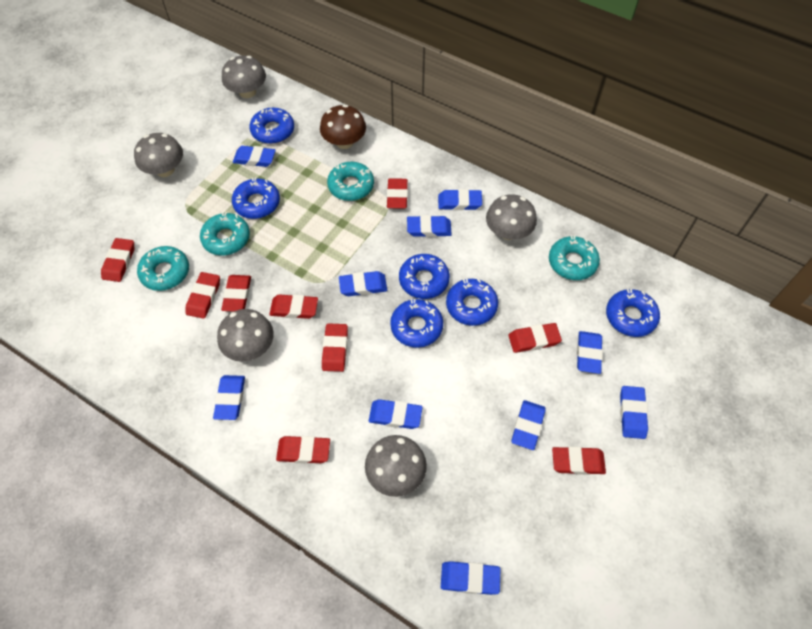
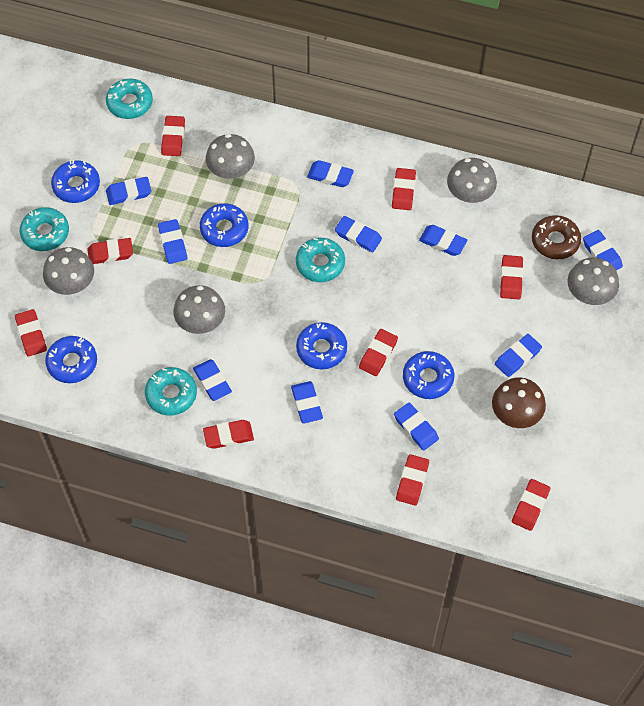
blue donut: 6 -> 5
brown donut: 0 -> 1

